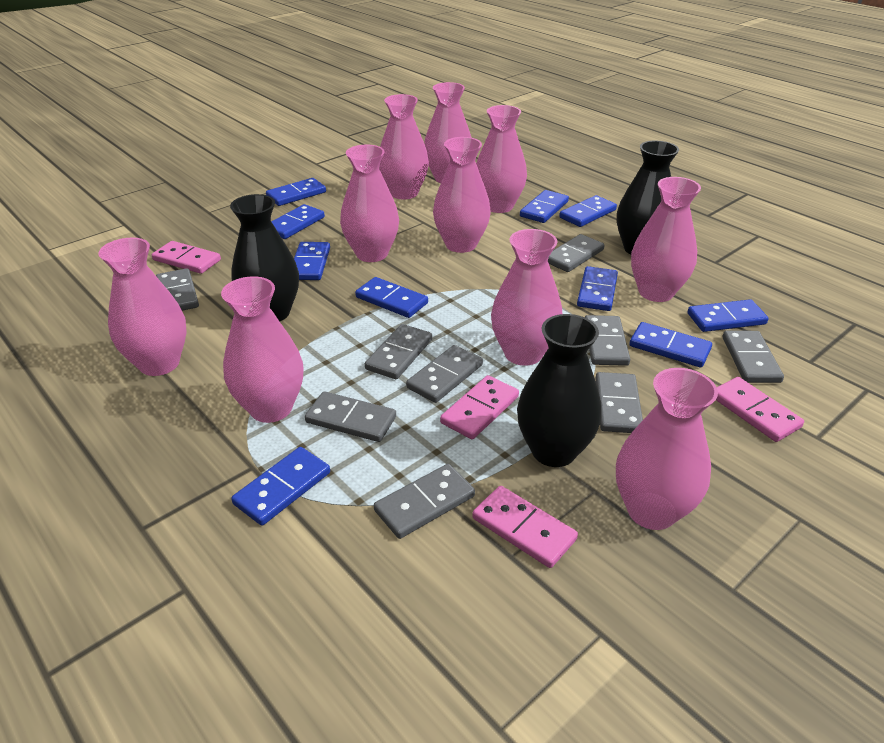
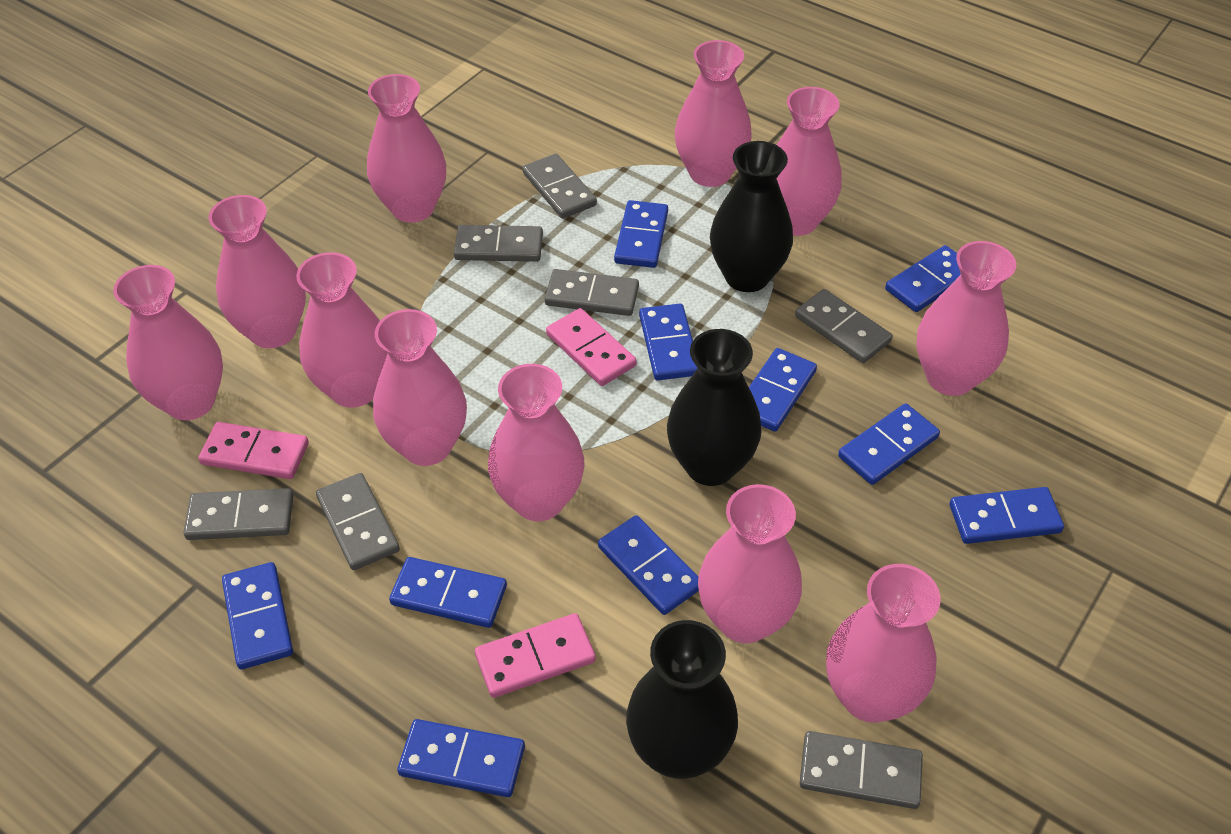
grey domino: 9 -> 7
pink domino: 4 -> 3
pink vase: 10 -> 11

